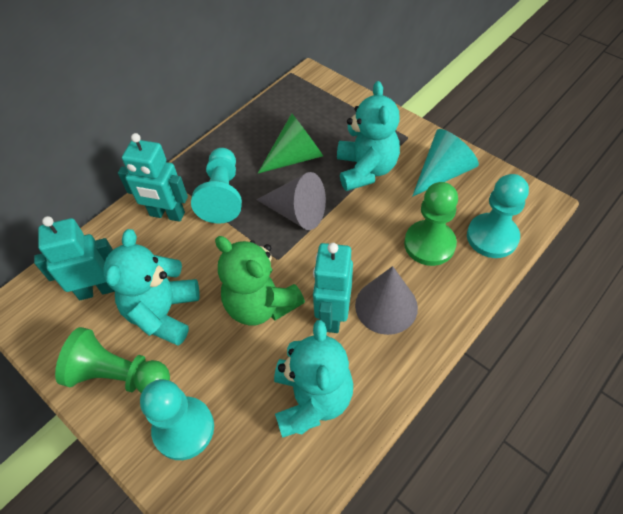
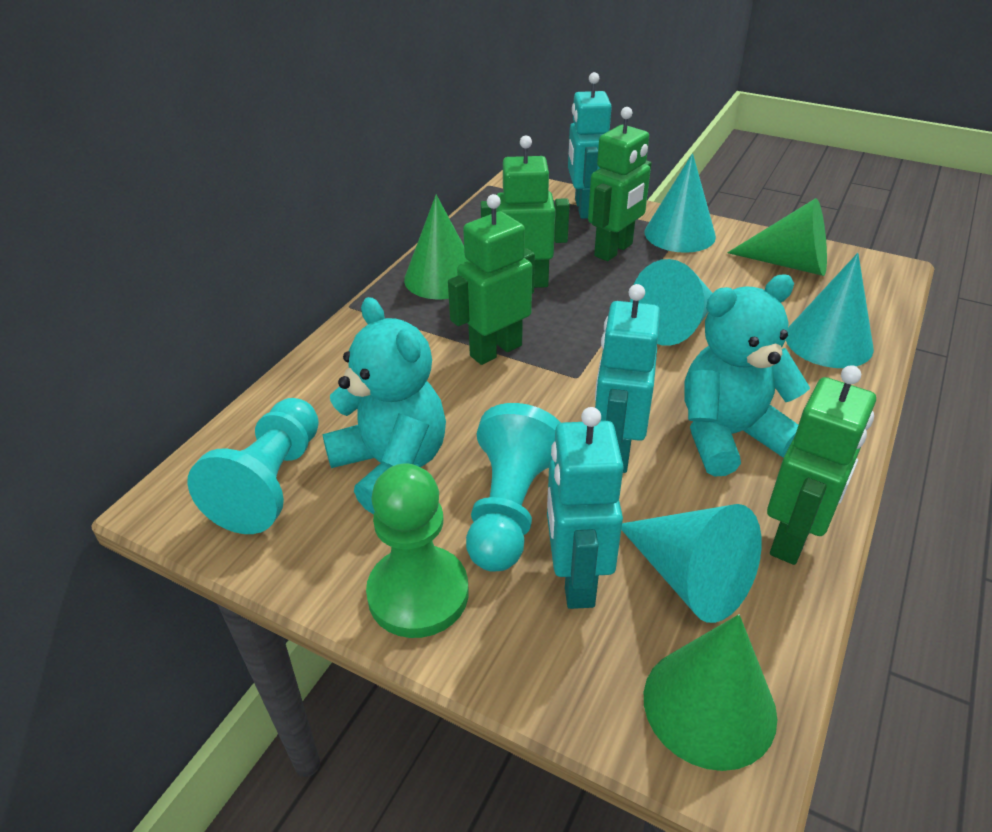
green cone: 1 -> 3
green pawn: 2 -> 1
green robot: 0 -> 4
green teddy bear: 1 -> 0
grey cone: 2 -> 0
turquoise cone: 1 -> 4
turquoise pawn: 3 -> 2
turquoise teddy bear: 3 -> 2

